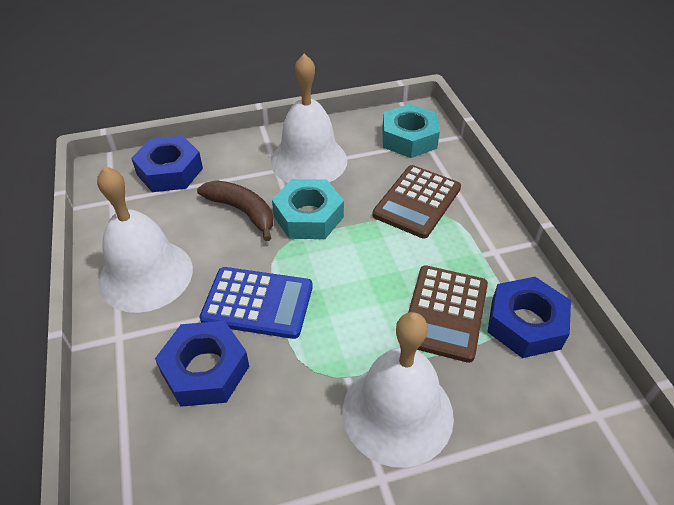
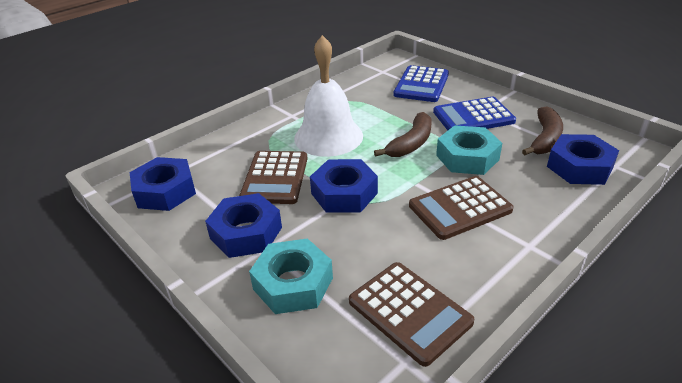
blue calculator: 1 -> 2
blue nut: 3 -> 4
brown banana: 1 -> 2
brown calculator: 2 -> 3
white bell: 3 -> 1

